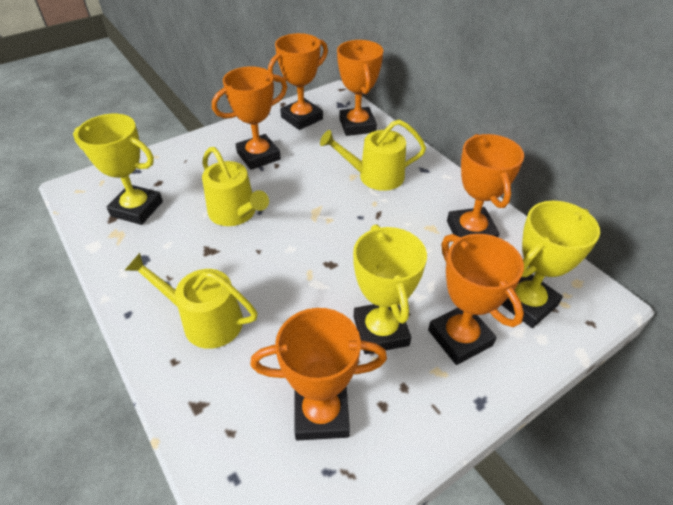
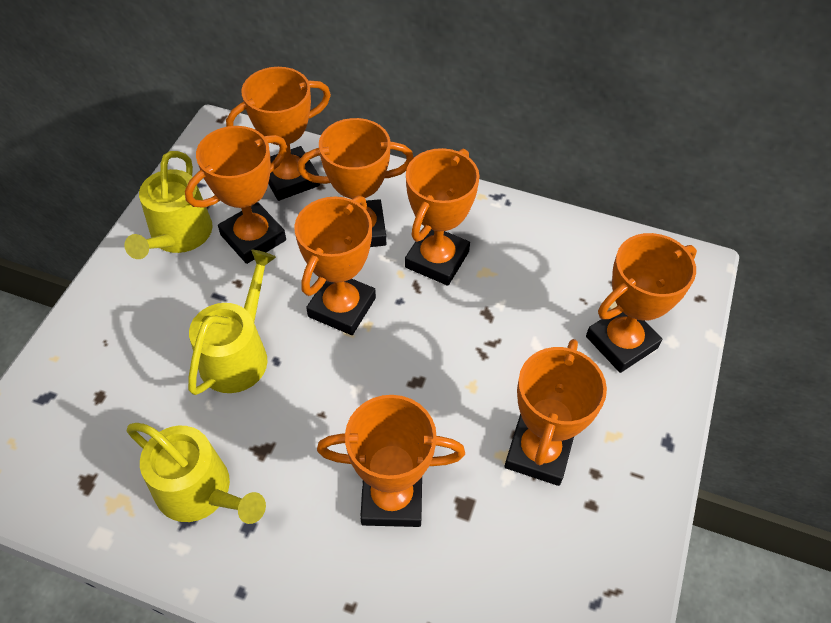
orange trophy: 6 -> 8
yellow trophy: 3 -> 0

